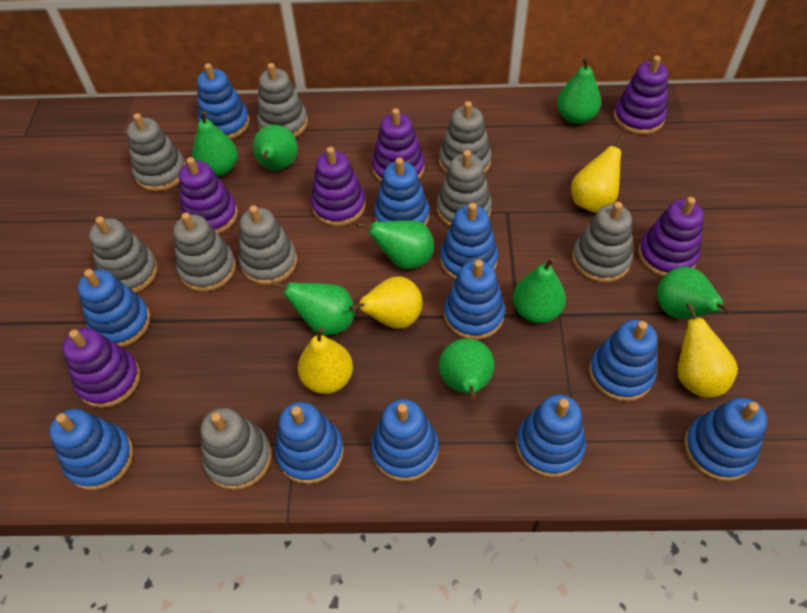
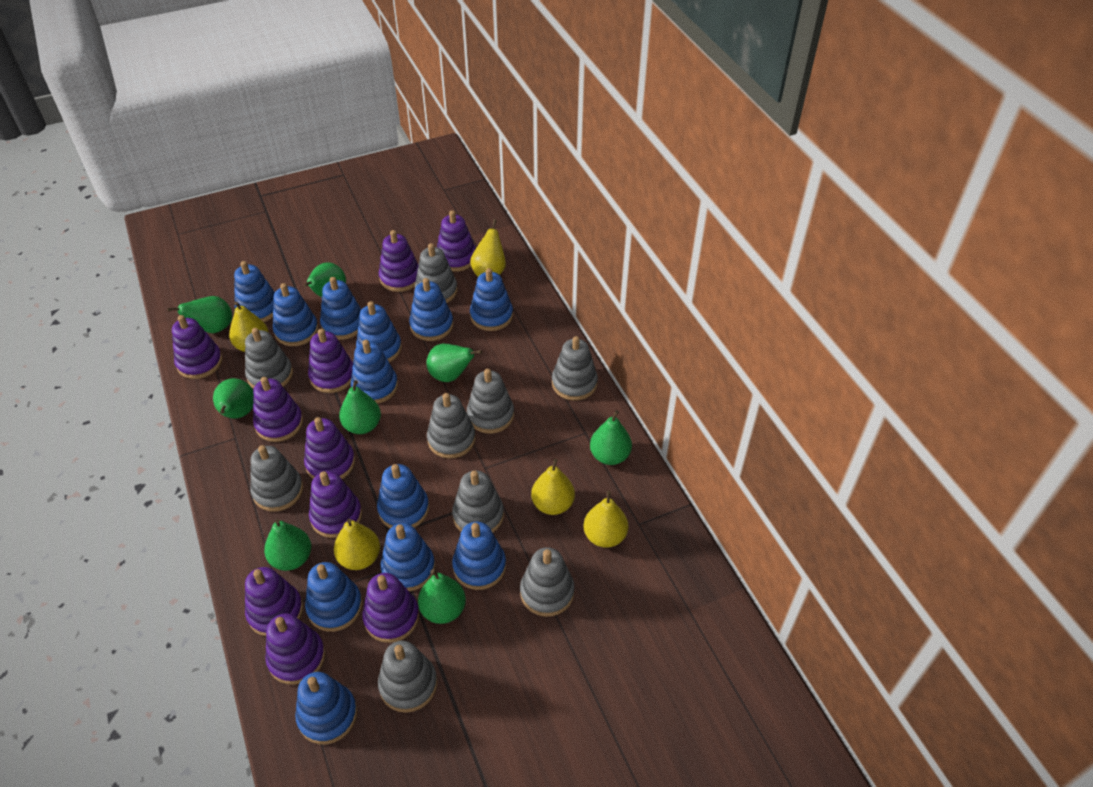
blue stacking toy: 11 -> 12
purple stacking toy: 6 -> 10
yellow pear: 4 -> 5

